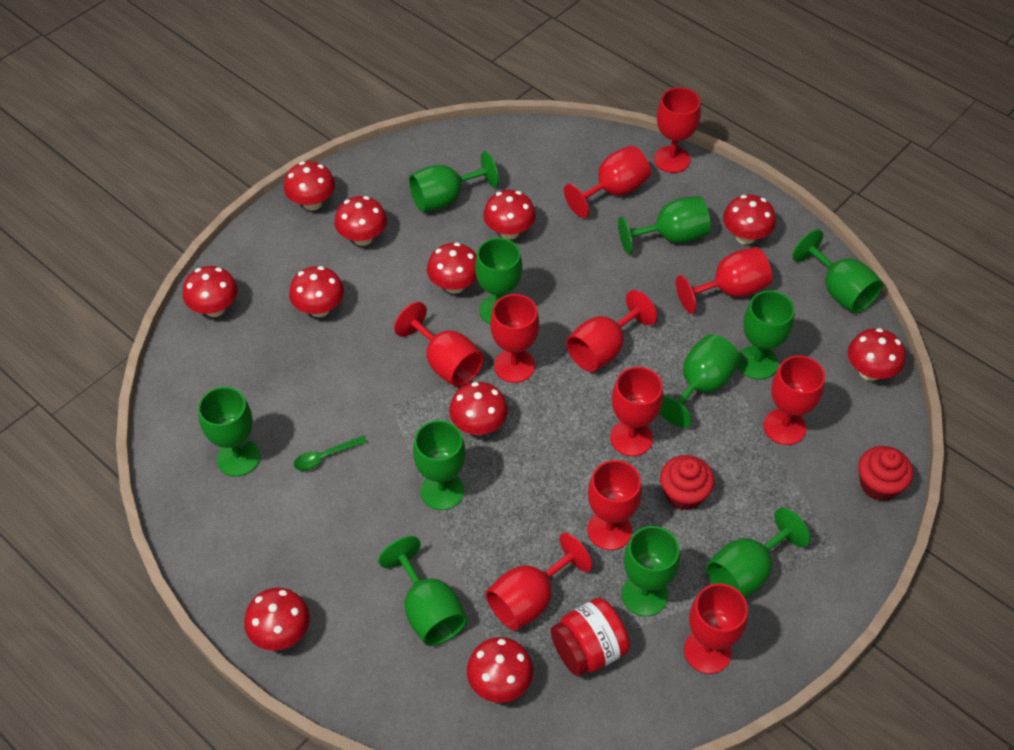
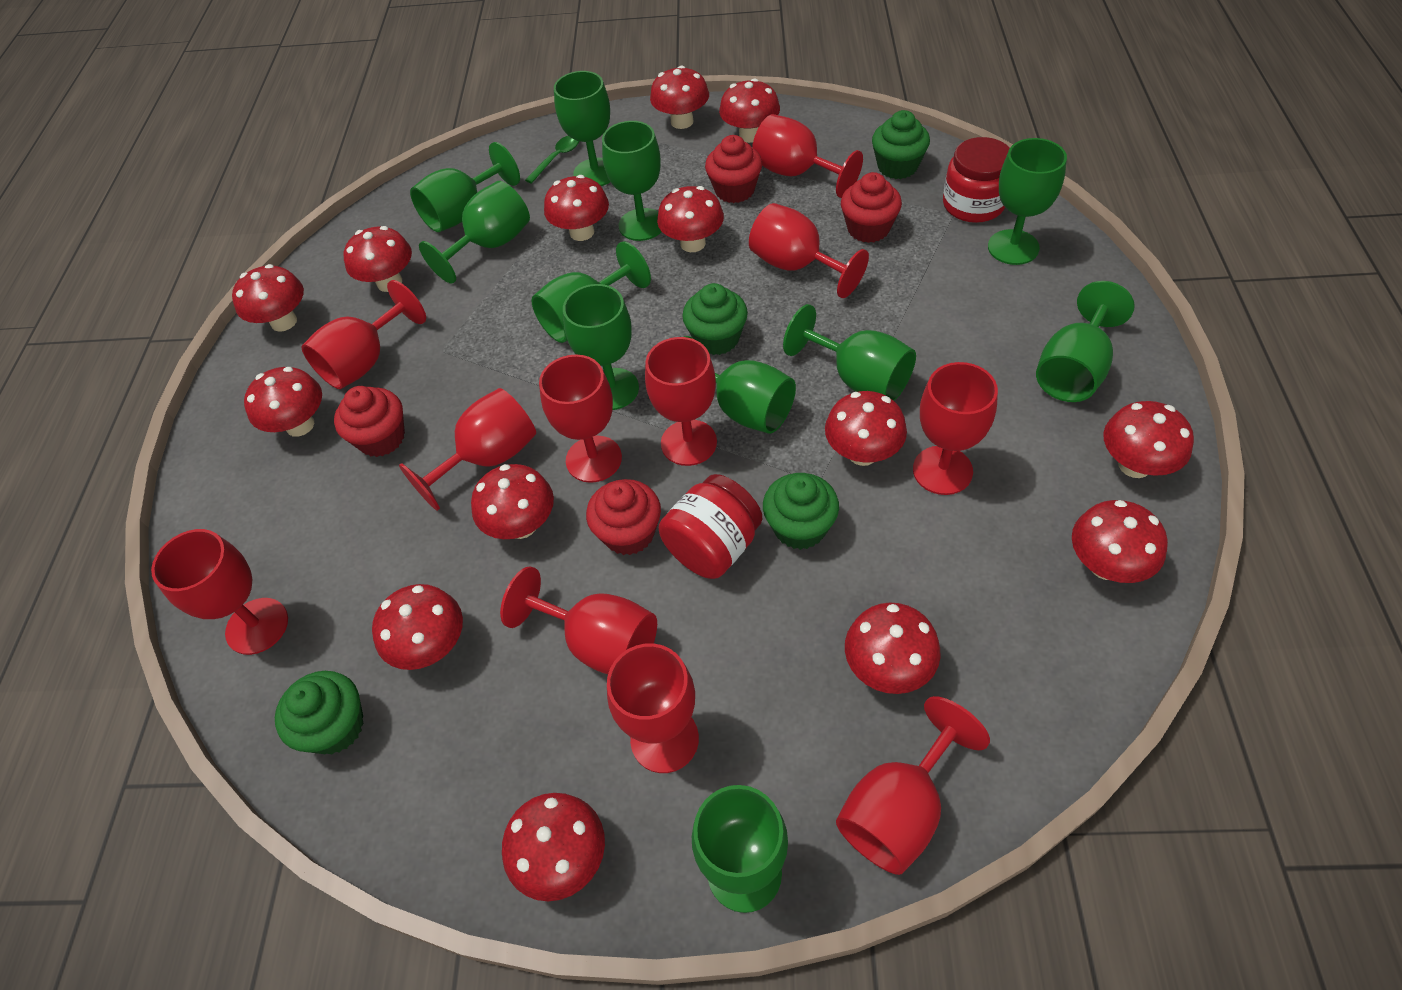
green cupcake: 0 -> 4
red cupcake: 2 -> 4
red jar: 1 -> 2
red mushroom: 11 -> 14

